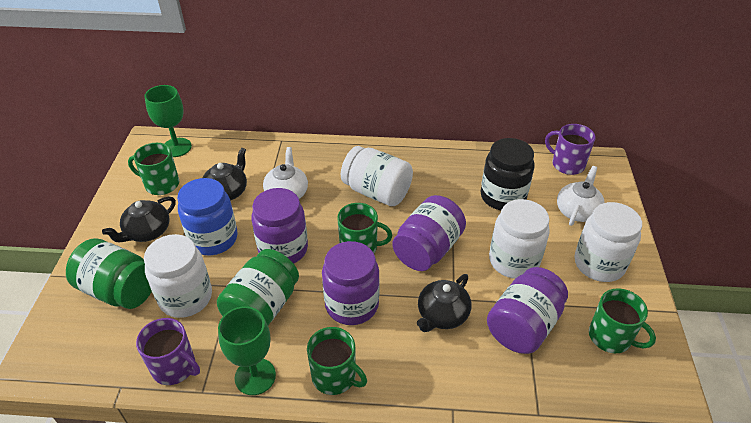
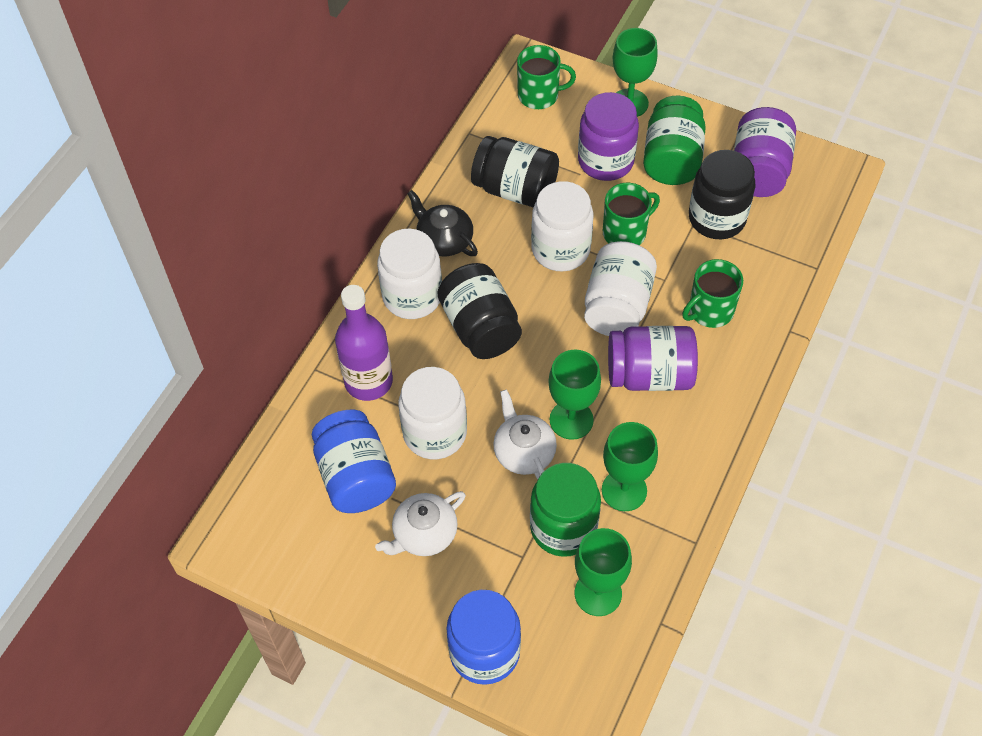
black jar: 1 -> 3
black teapot: 3 -> 1
blue jar: 1 -> 2
green goblet: 2 -> 4
green mug: 4 -> 3
purple bottle: 0 -> 1
purple jar: 4 -> 3
purple mug: 2 -> 0

